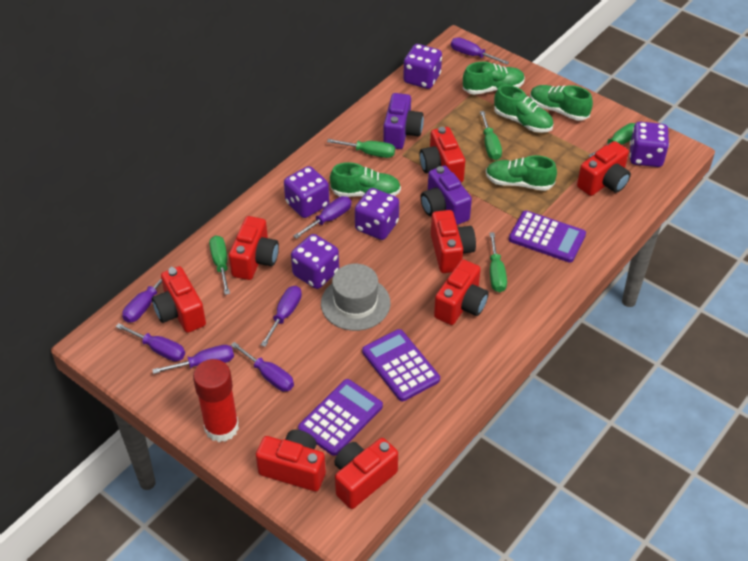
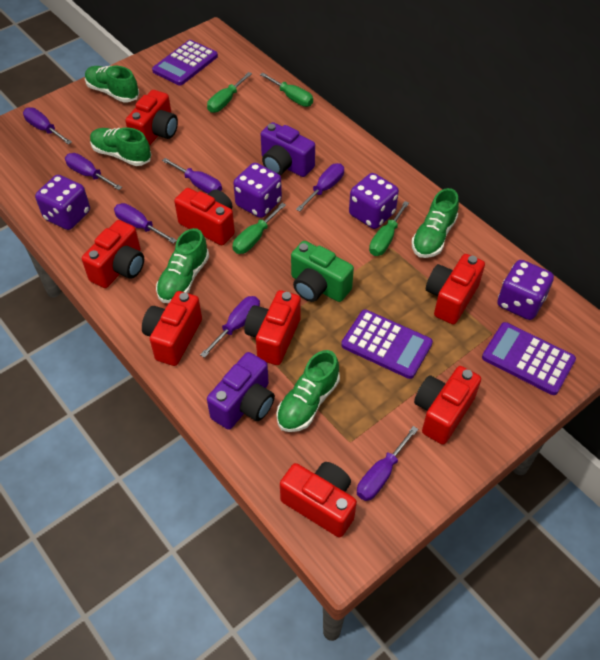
green camera: 0 -> 1
green screwdriver: 5 -> 4
grey hat: 1 -> 0
purple dice: 5 -> 4
red glue stick: 1 -> 0

